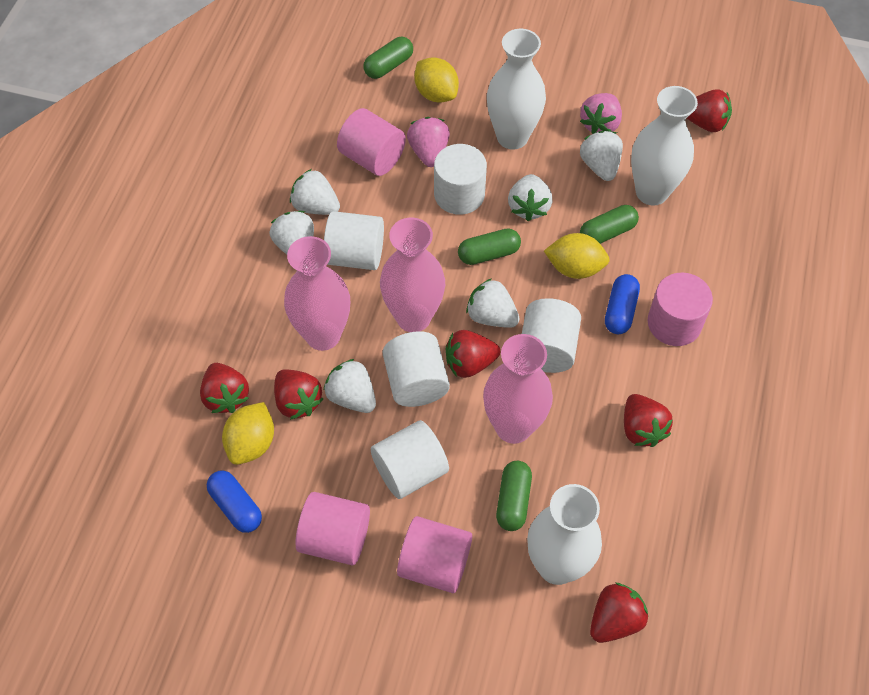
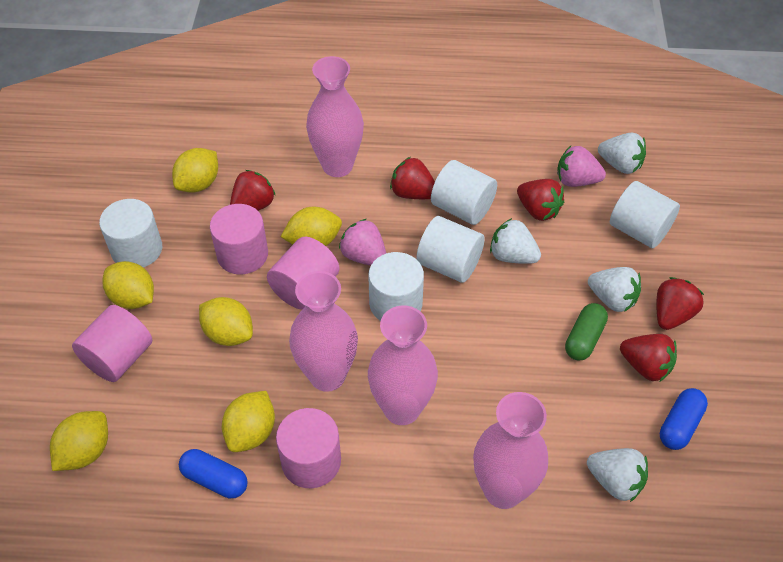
green capsule: 4 -> 1
pink vase: 3 -> 4
red strawberry: 6 -> 5
white strawberry: 6 -> 4
white vase: 3 -> 0
yellow lemon: 3 -> 6

